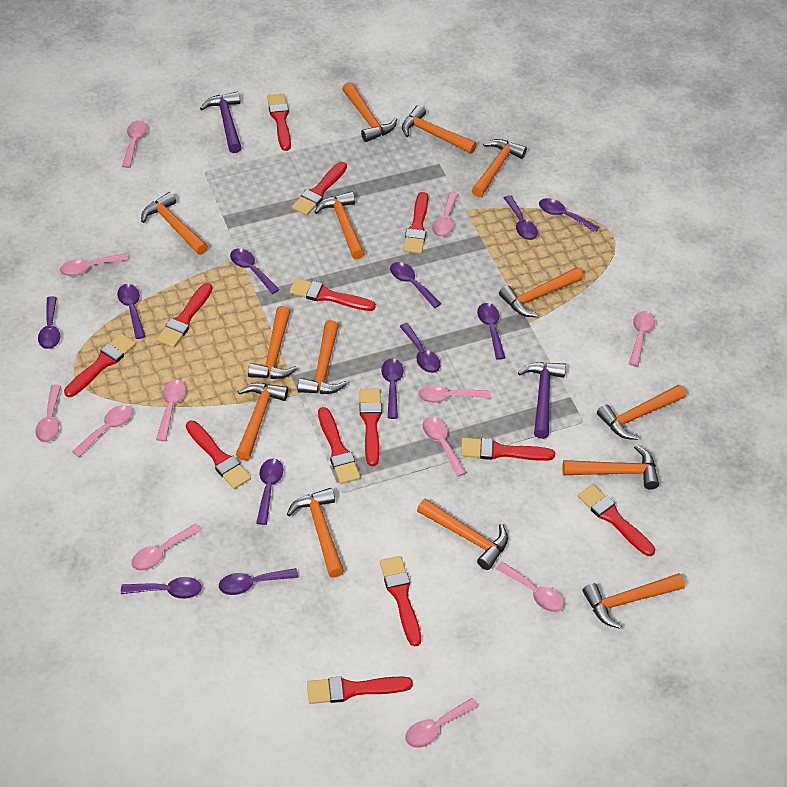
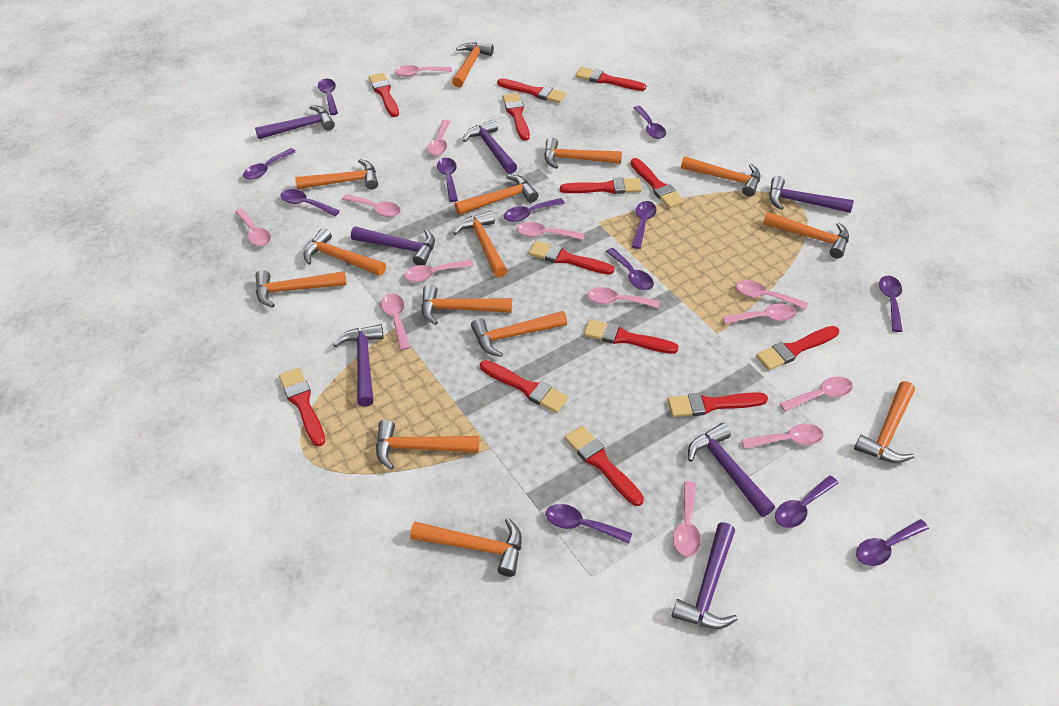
pink spoon: 12 -> 13
purple hammer: 2 -> 7

